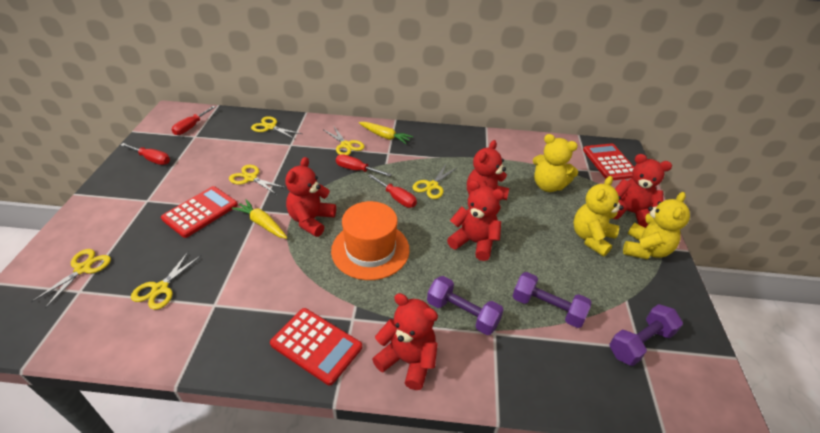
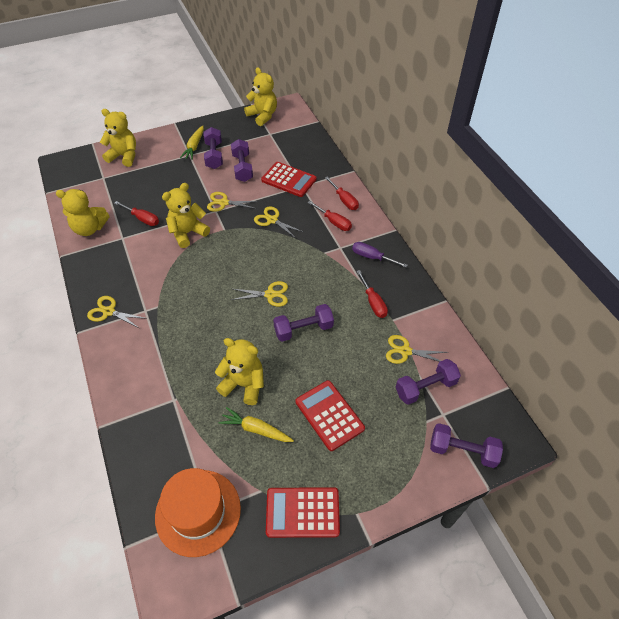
purple dumbbell: 3 -> 5
purple screwdriver: 0 -> 1
red teddy bear: 5 -> 0
yellow scissors: 6 -> 5
yellow teddy bear: 3 -> 5

